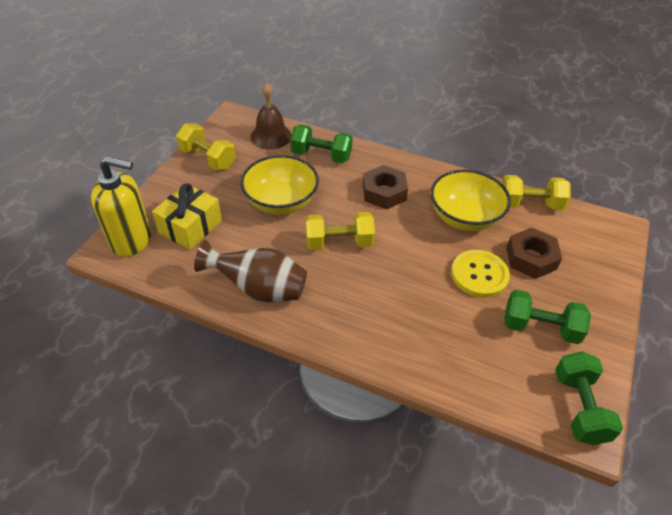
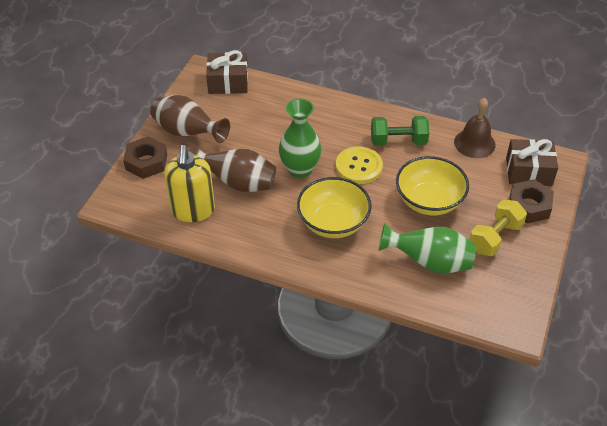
brown gift: 0 -> 2
brown vase: 1 -> 2
green dumbbell: 3 -> 1
green vase: 0 -> 2
yellow dumbbell: 3 -> 1
yellow gift: 1 -> 0

